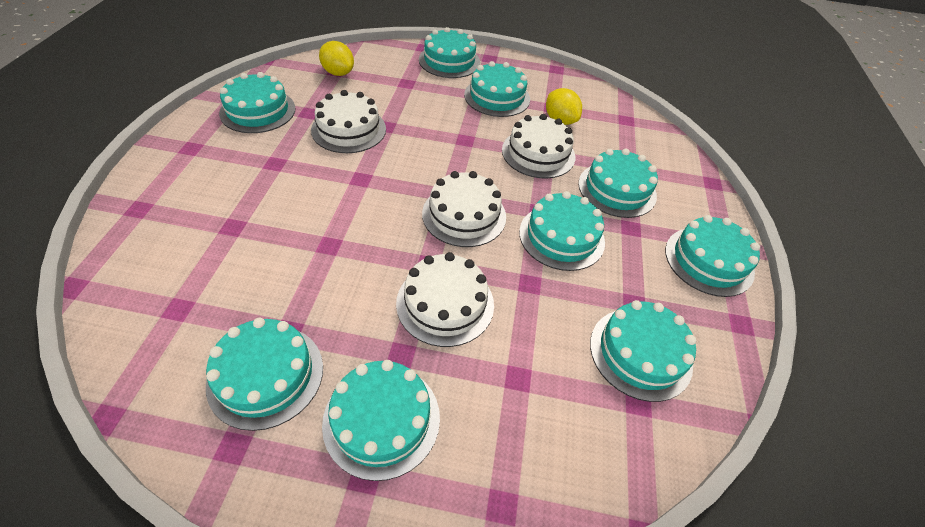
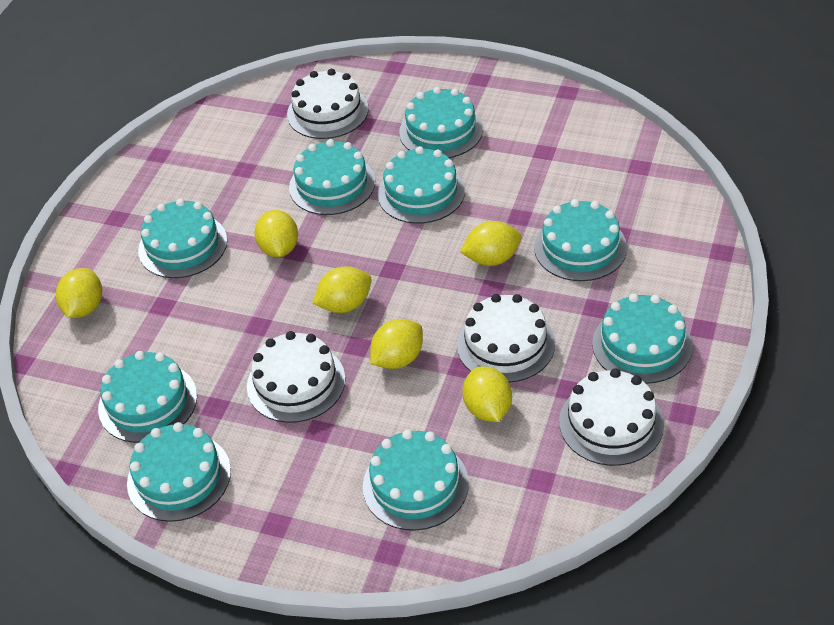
yellow lemon: 2 -> 6

